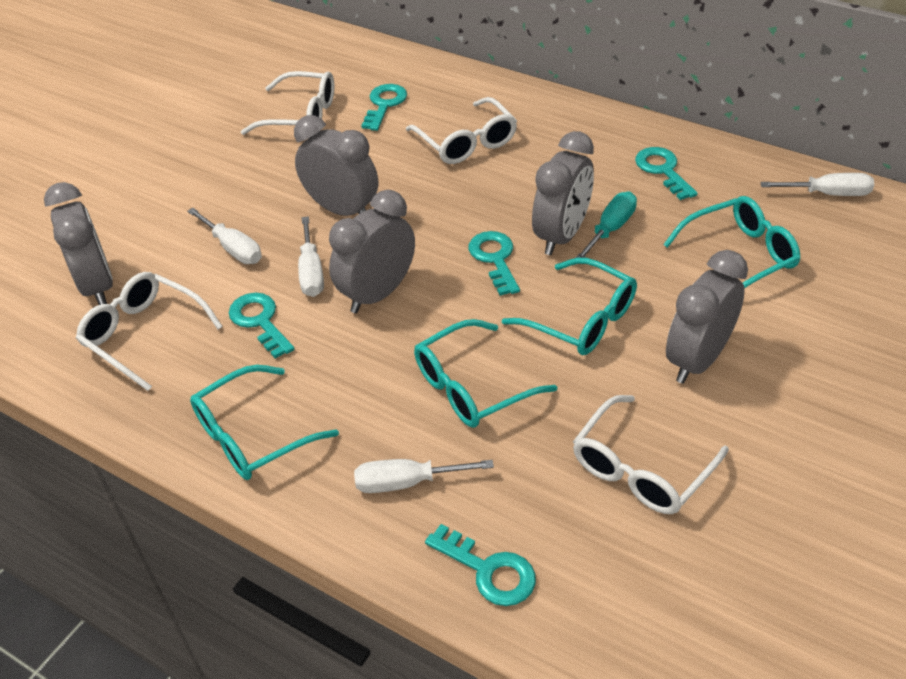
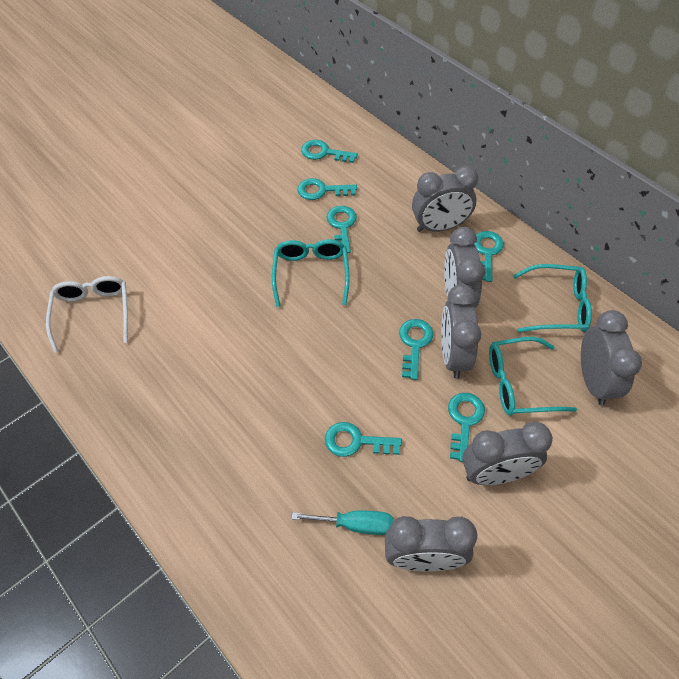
grey clock: 5 -> 6
turquoise glasses: 4 -> 3
turquoise key: 5 -> 7
white glasses: 4 -> 1
white screwdriver: 4 -> 0

